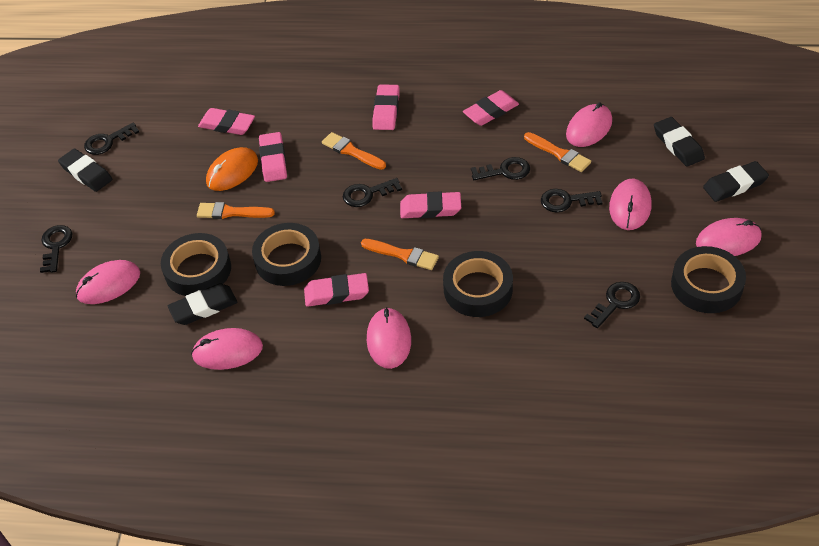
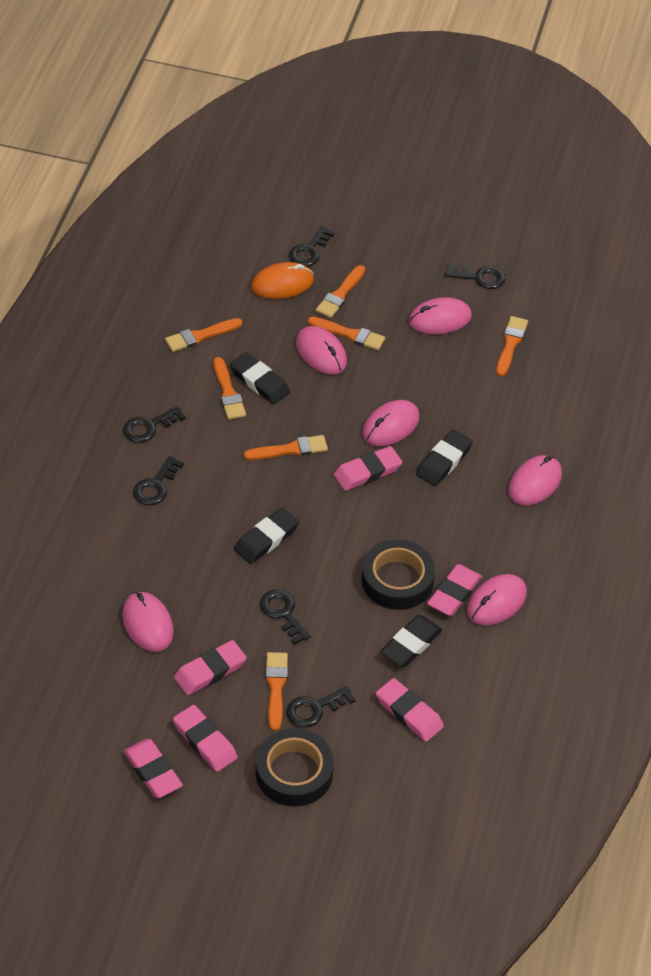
black tape: 4 -> 2
orange brush: 4 -> 7

